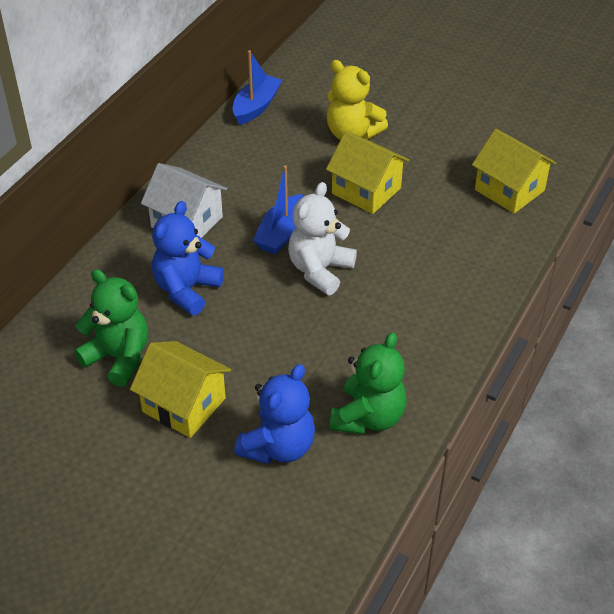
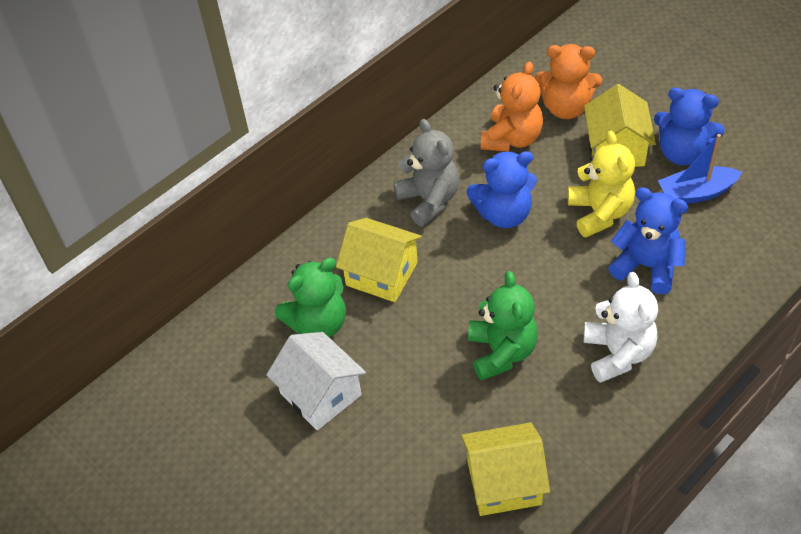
blue boat: 2 -> 1
blue teddy bear: 2 -> 3
grey teddy bear: 0 -> 1
orange teddy bear: 0 -> 2

